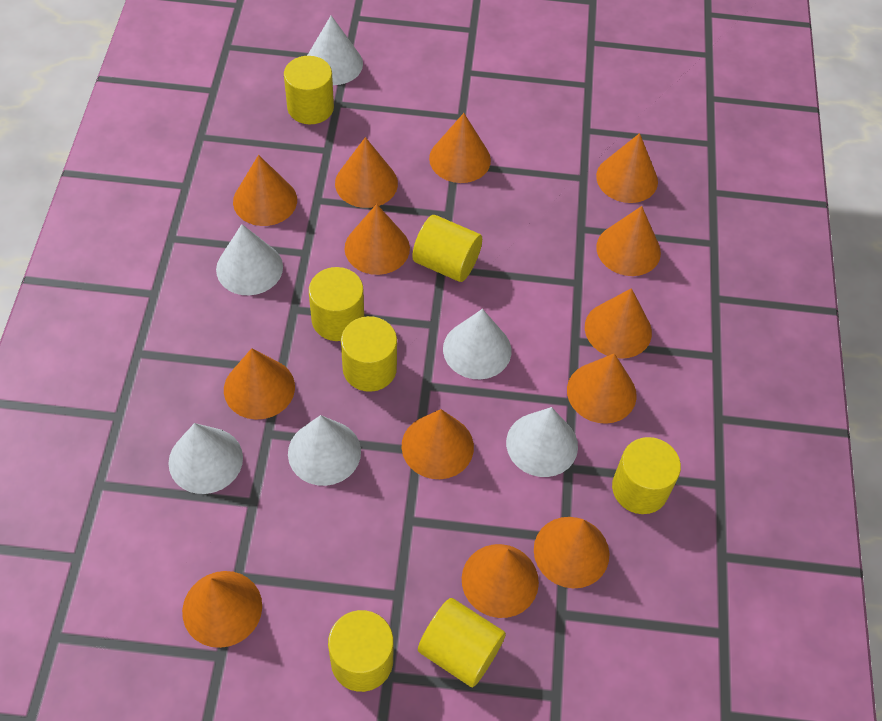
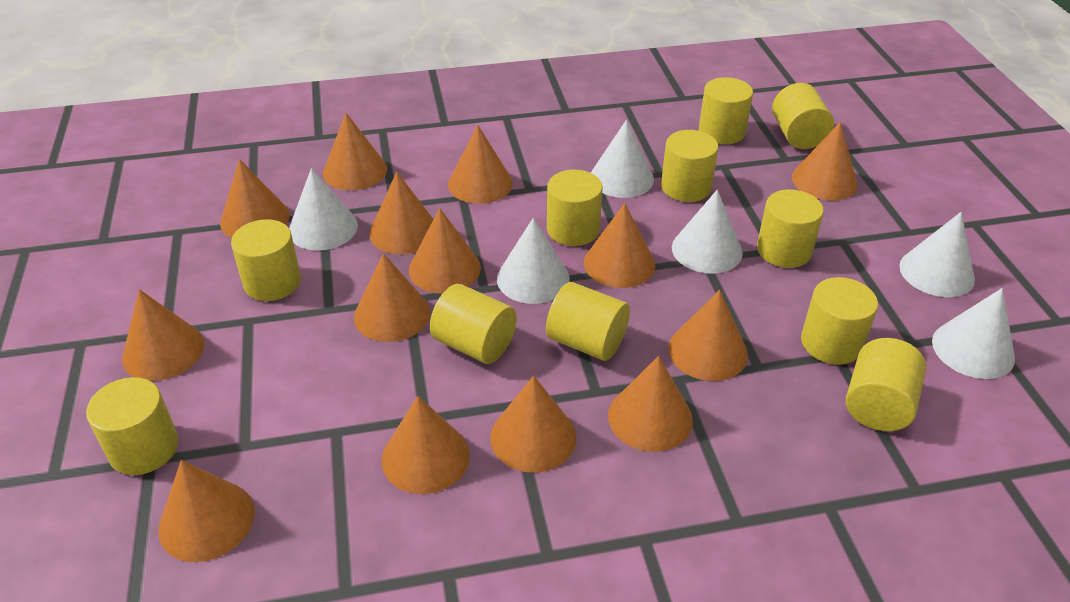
orange cone: 13 -> 14
yellow cylinder: 7 -> 11

